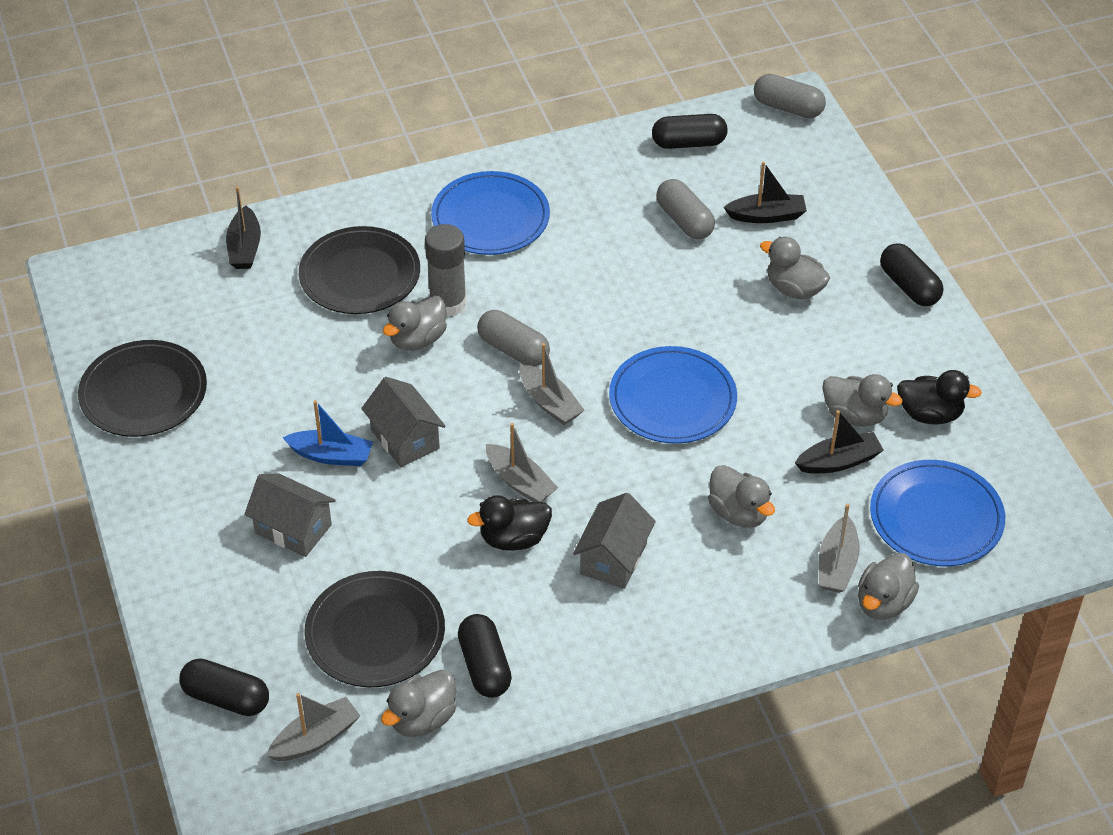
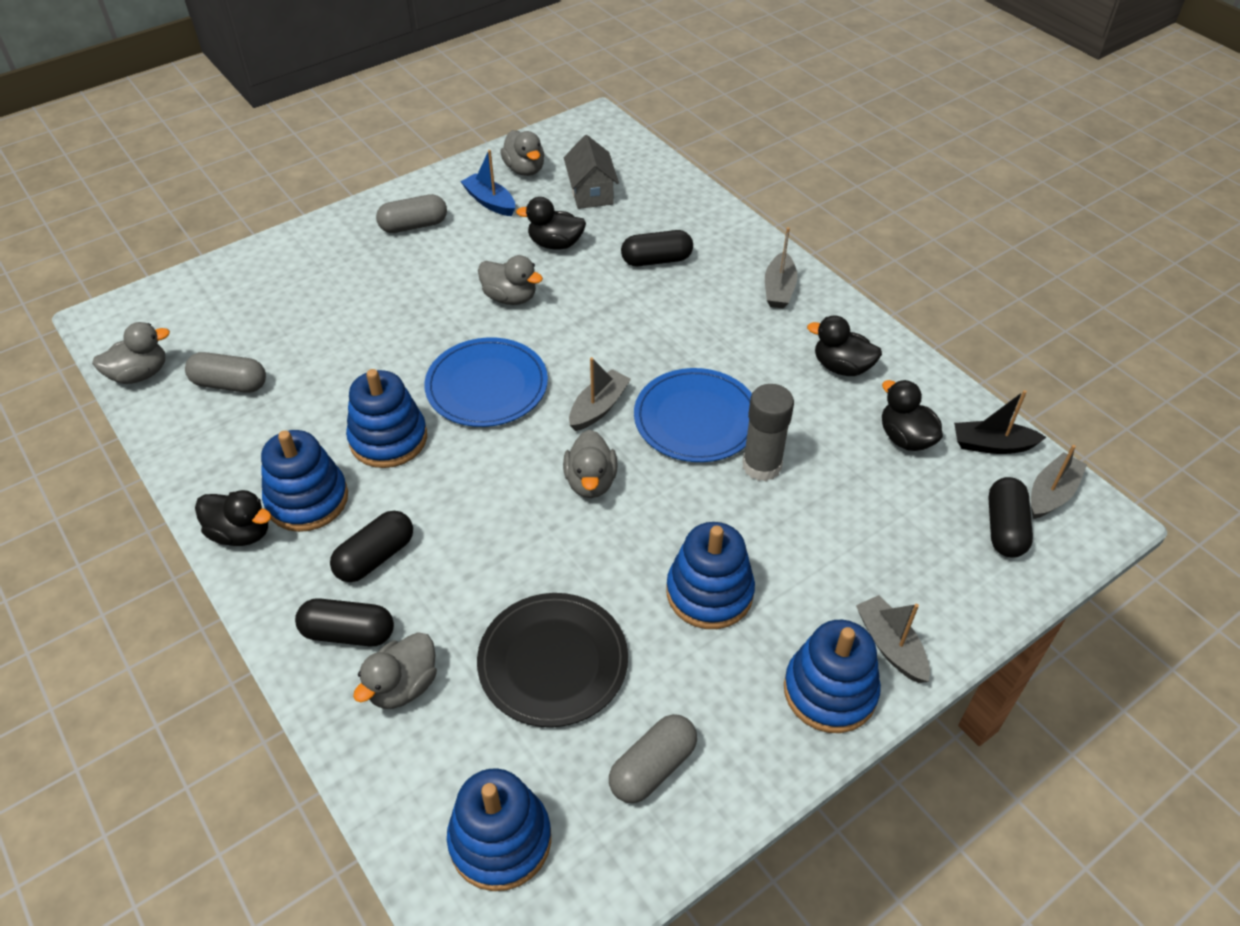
black boat: 3 -> 1
black duck: 2 -> 4
black plate: 3 -> 1
blue plate: 3 -> 2
blue stacking toy: 0 -> 5
grey duck: 6 -> 5
grey house: 3 -> 1

